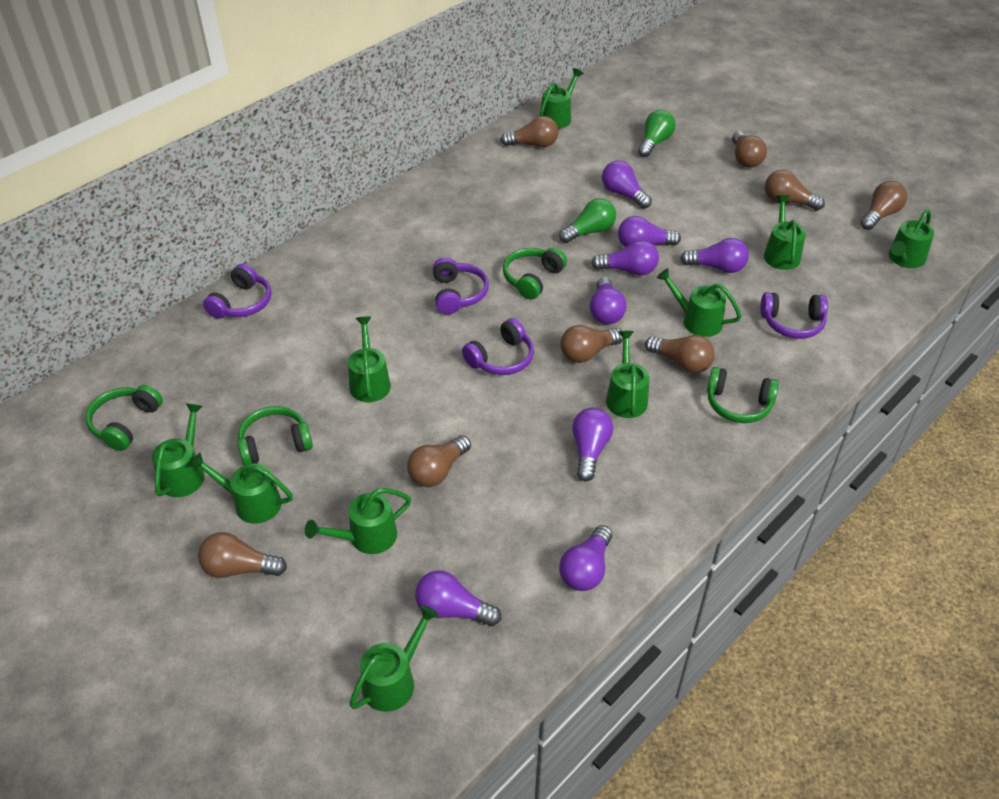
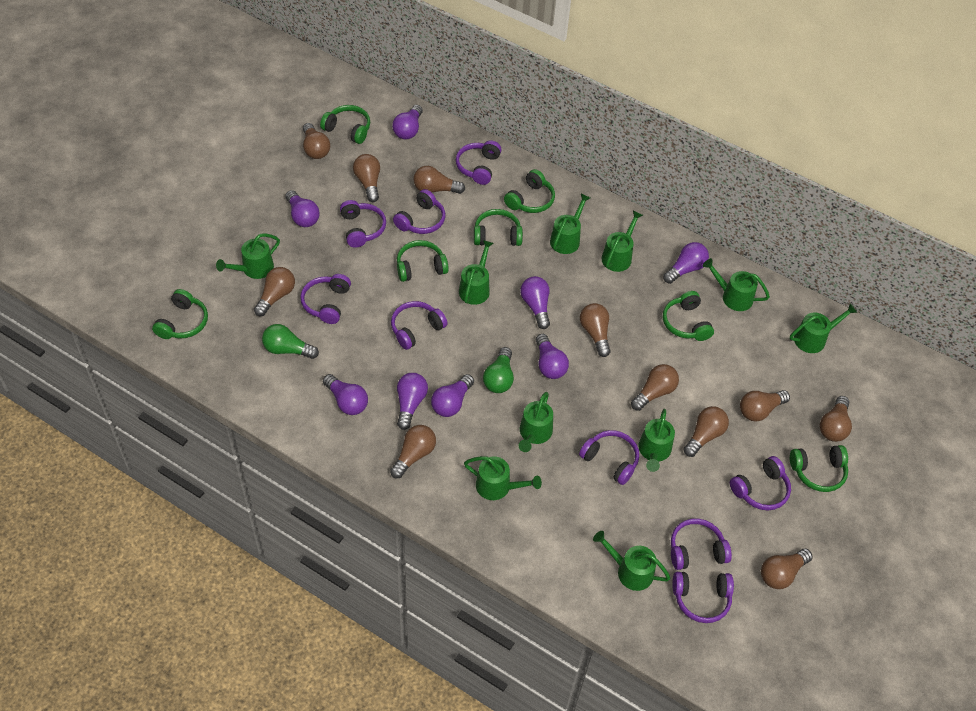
brown light bulb: 8 -> 11
green headphones: 4 -> 7
purple headphones: 4 -> 9

